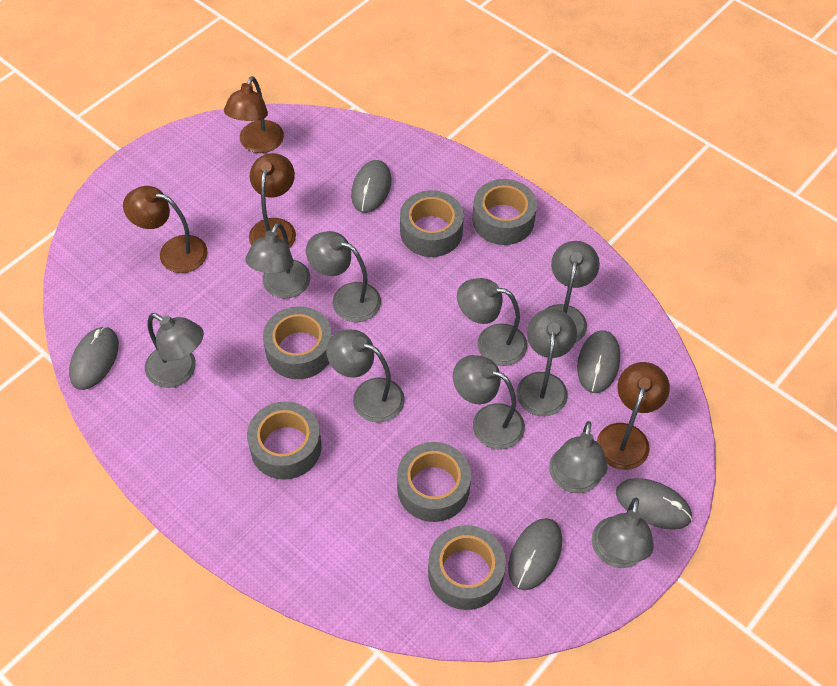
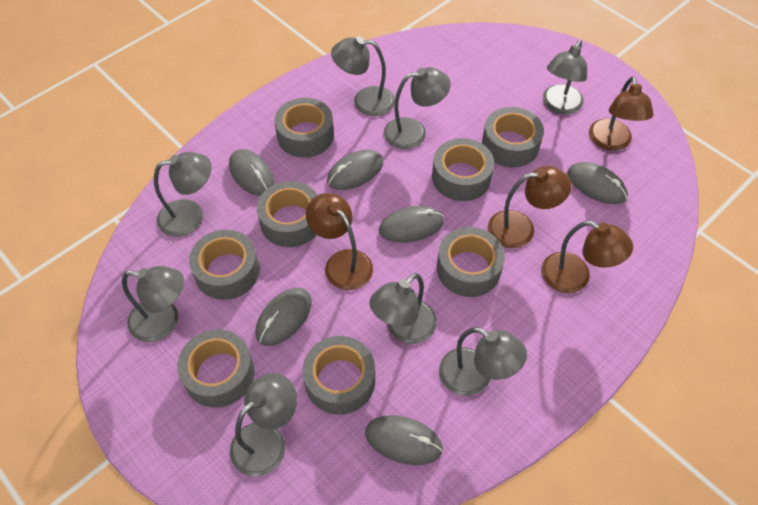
grey lamp: 10 -> 8
grey mouse: 5 -> 6
grey tape: 6 -> 8

